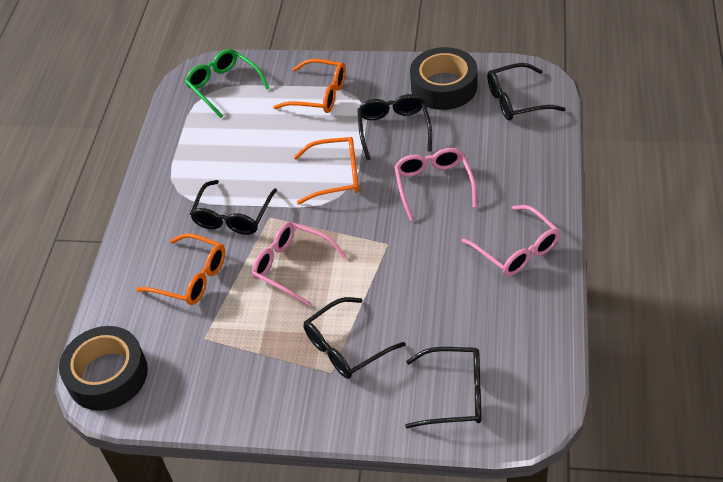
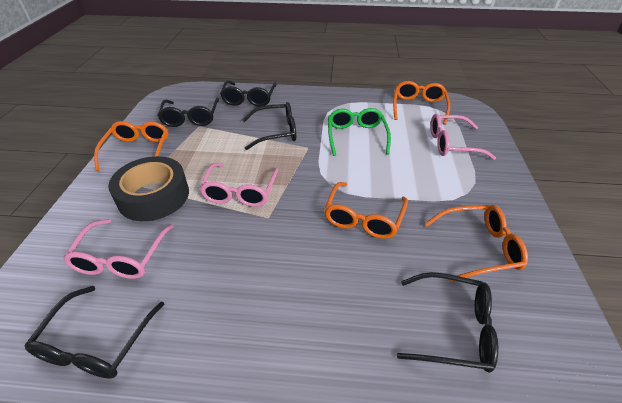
black tape: 2 -> 1
orange glasses: 3 -> 4

